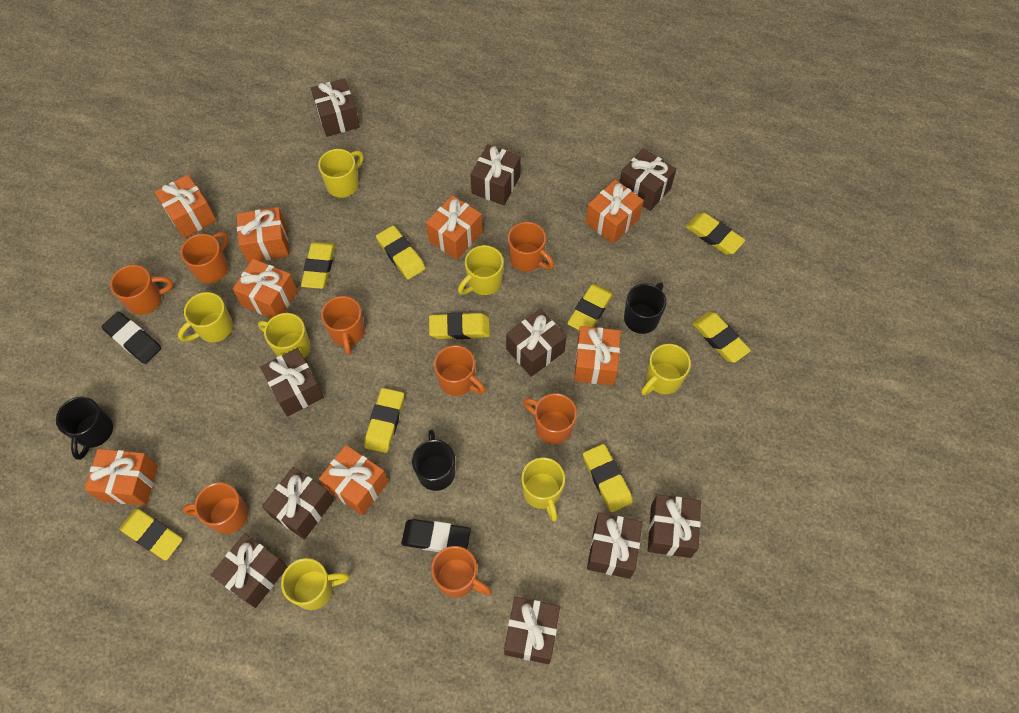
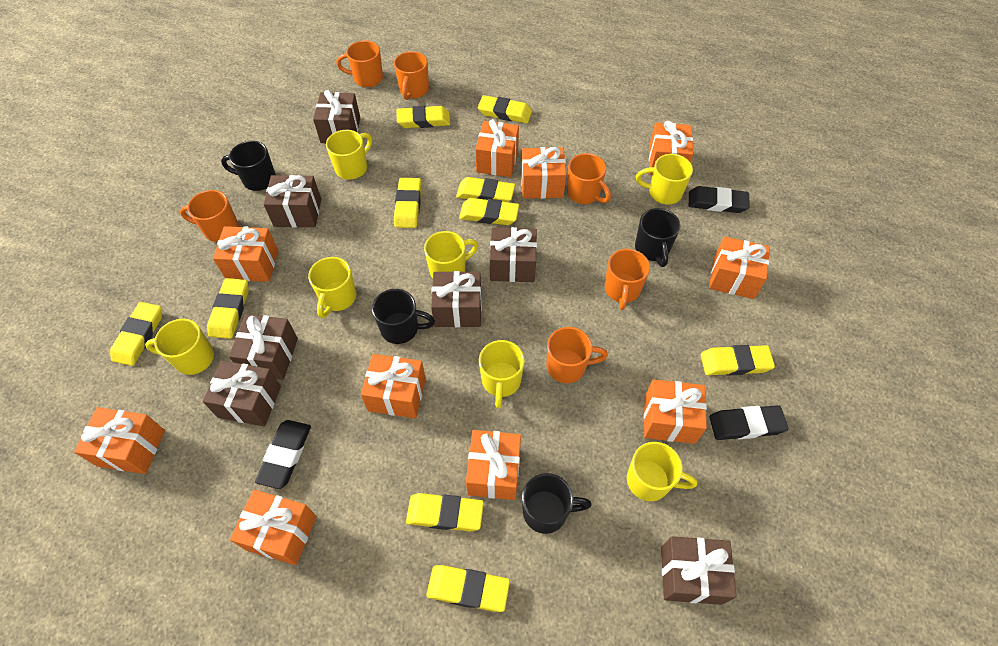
black eraser: 2 -> 3
black mug: 3 -> 4
brown gift: 10 -> 7
orange gift: 8 -> 10
orange mug: 8 -> 6
yellow eraser: 9 -> 10

